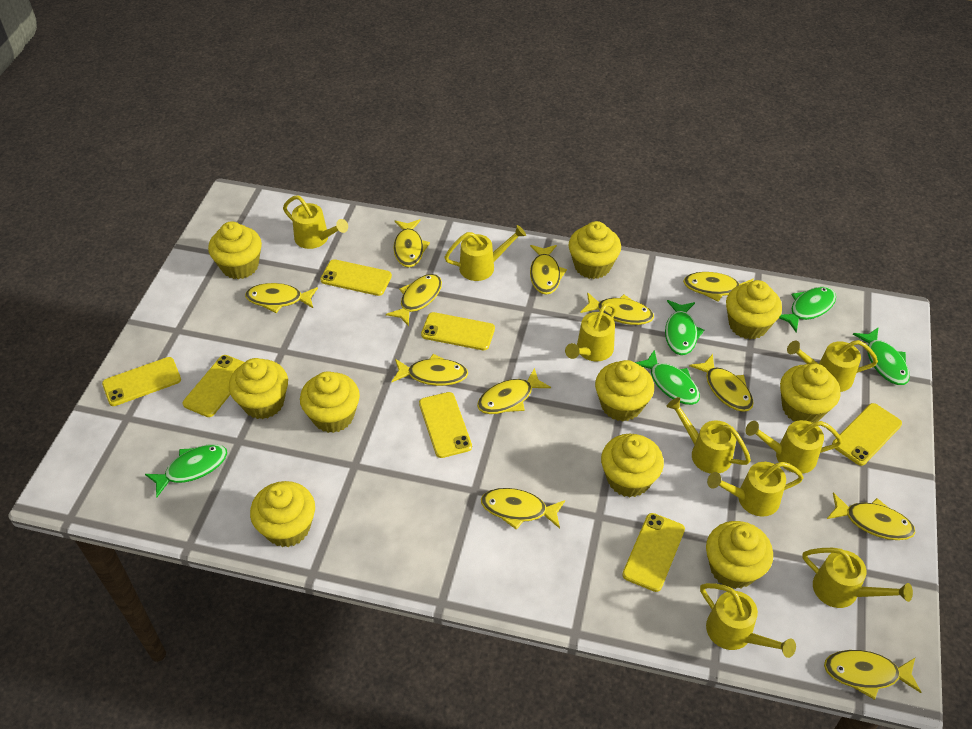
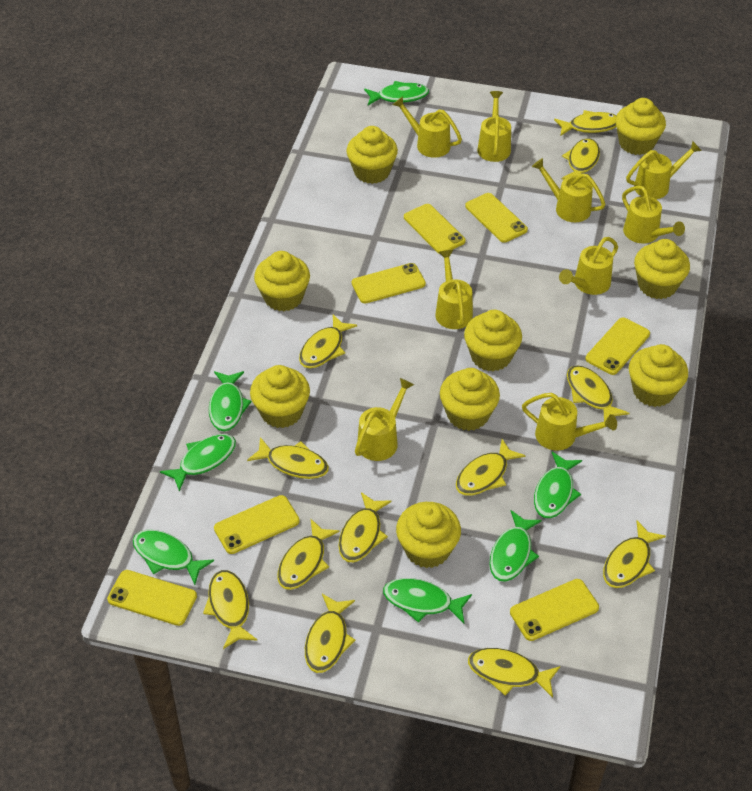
green fish: 5 -> 7
yellow cupcake: 10 -> 9

